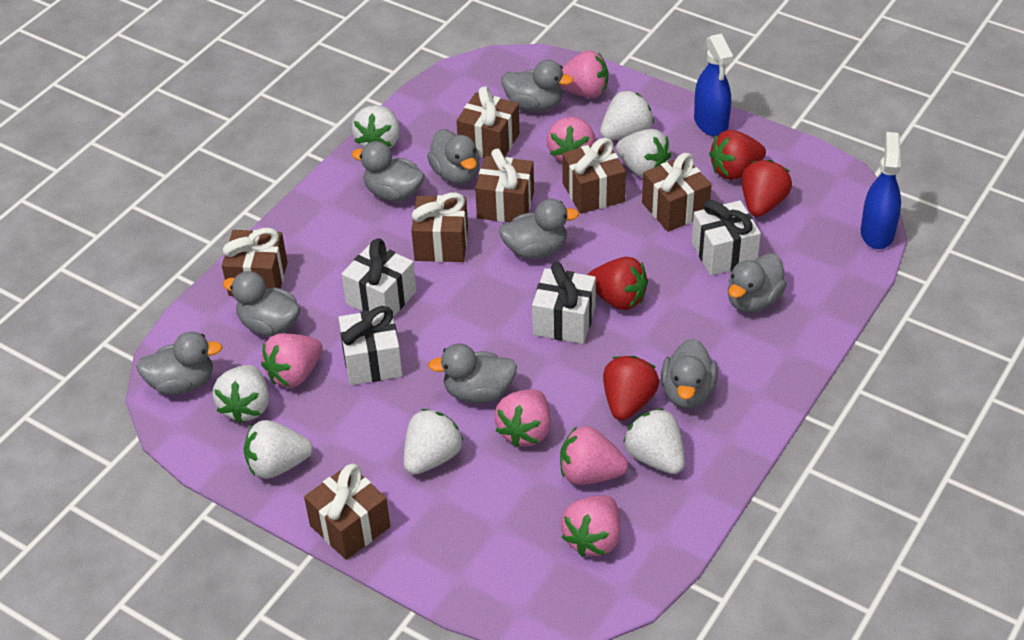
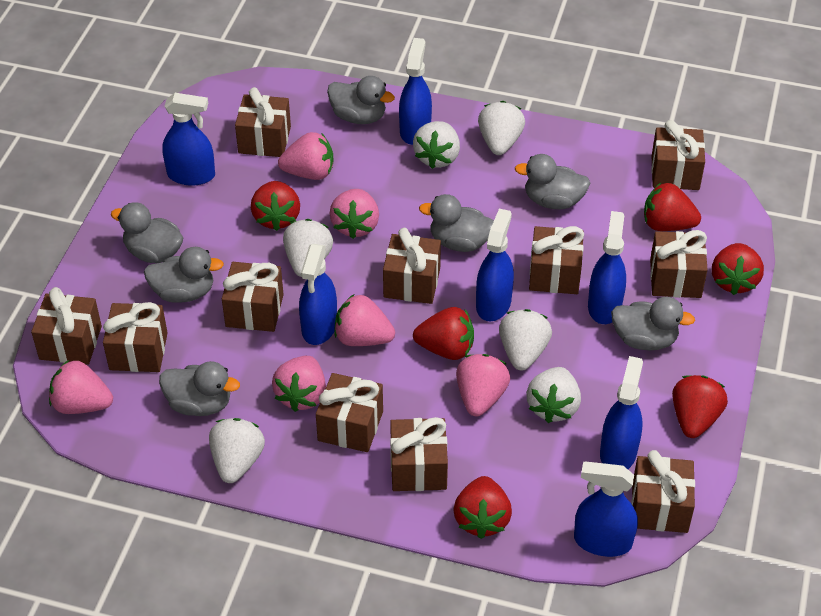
blue spray bottle: 2 -> 7
brown gift: 7 -> 11
grey duck: 9 -> 7
red strawberry: 4 -> 6
white gift: 4 -> 0
white strawberry: 7 -> 6

